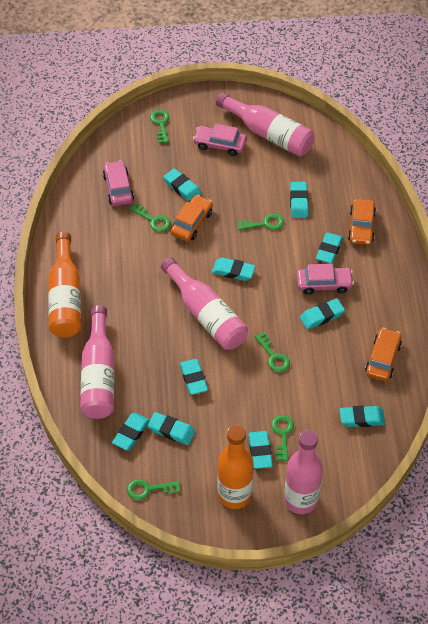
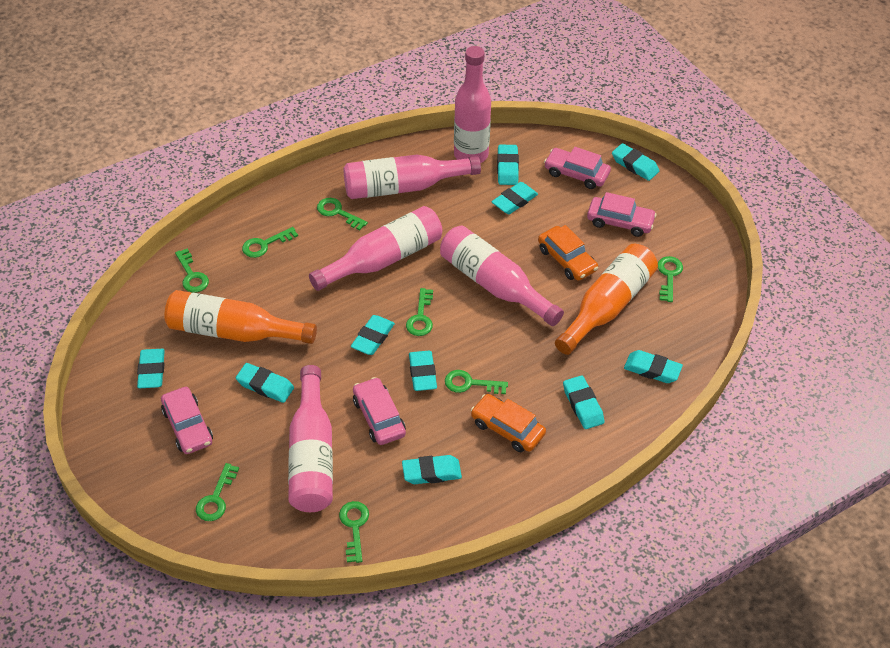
green key: 6 -> 8
orange car: 3 -> 2
pink bottle: 4 -> 5
pink car: 3 -> 4

